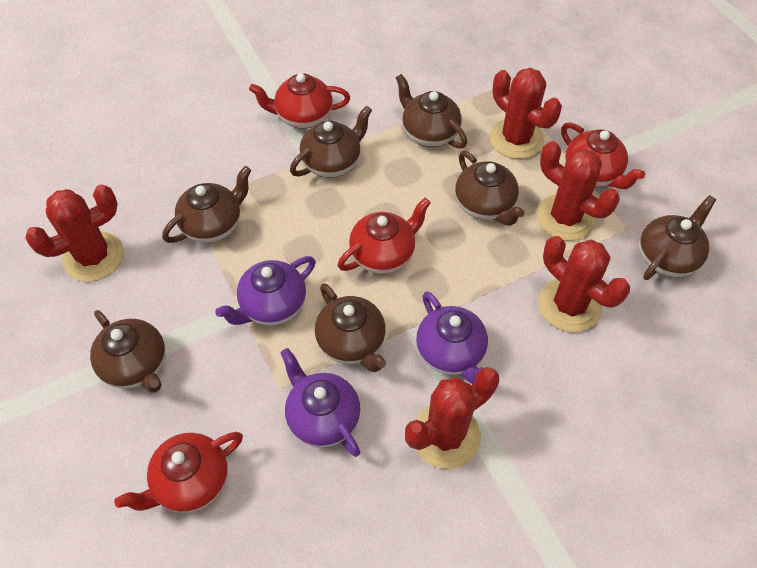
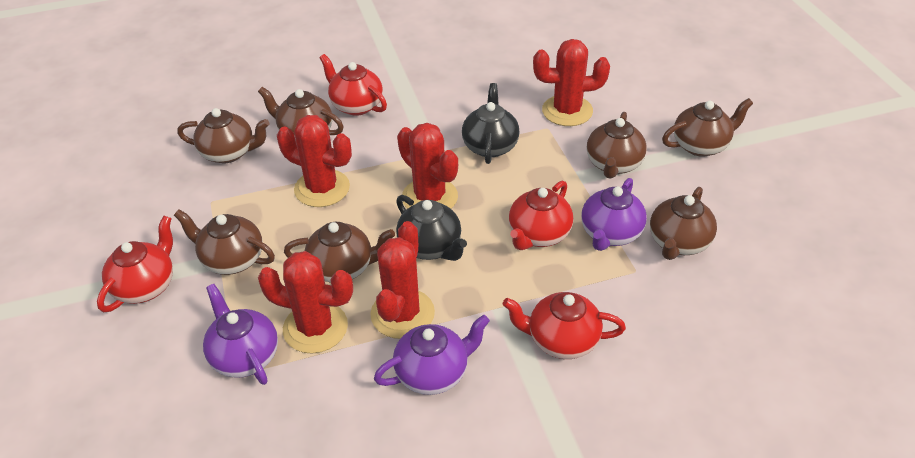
black teapot: 0 -> 2

